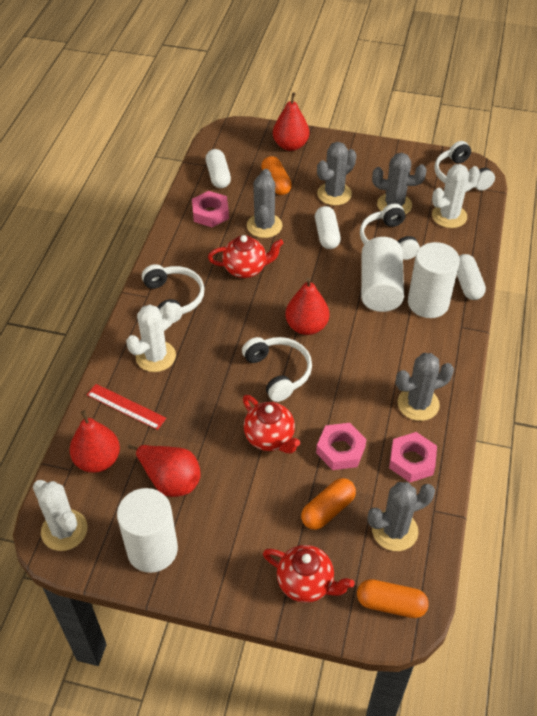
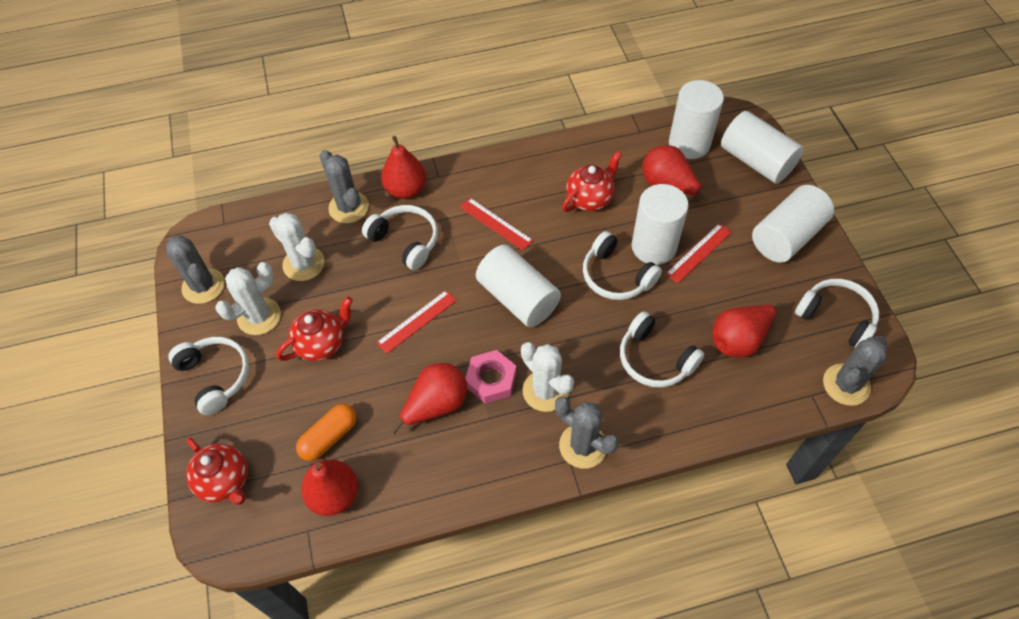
grey cactus: 5 -> 4
orange capsule: 3 -> 1
pink nut: 3 -> 1
red pear: 4 -> 5
red ruler: 1 -> 3
white capsule: 3 -> 0
white cylinder: 3 -> 5
white headphones: 4 -> 5

